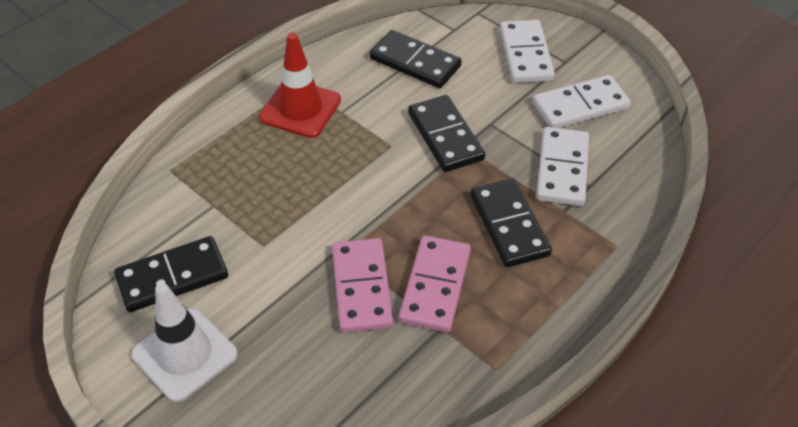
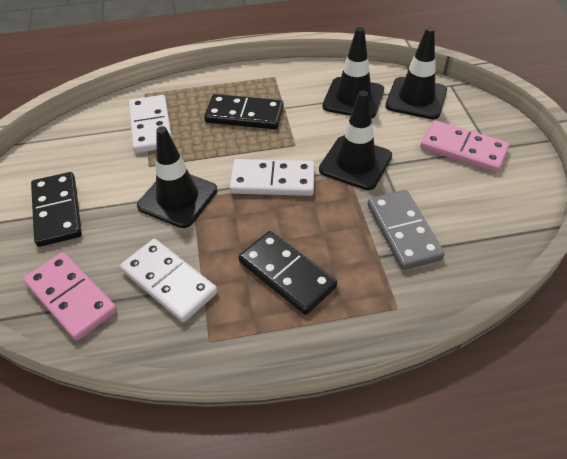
black domino: 4 -> 3
black traffic cone: 0 -> 4
grey domino: 0 -> 1
red traffic cone: 1 -> 0
white traffic cone: 1 -> 0

